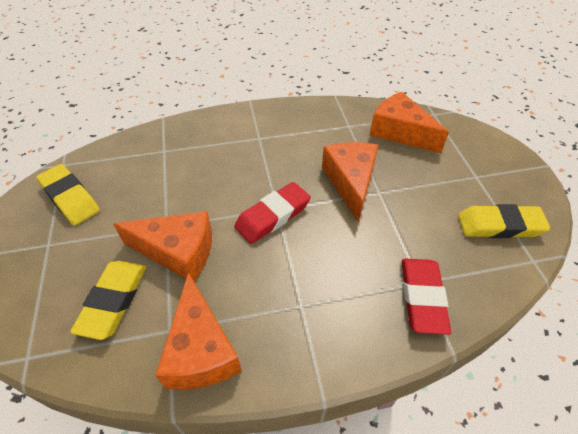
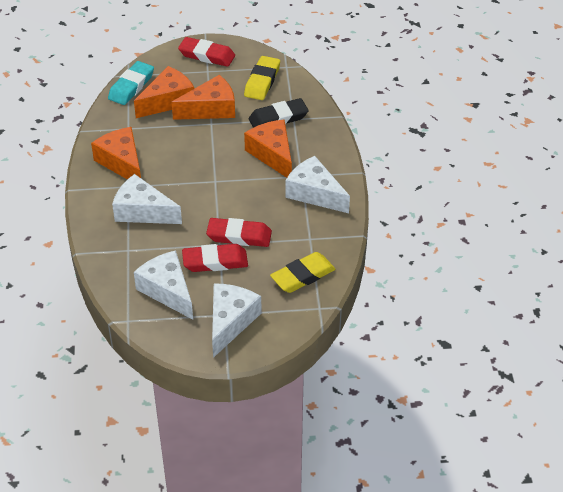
black eraser: 0 -> 1
red eraser: 2 -> 3
turquoise eraser: 0 -> 1
white cheese: 0 -> 4
yellow eraser: 3 -> 2

